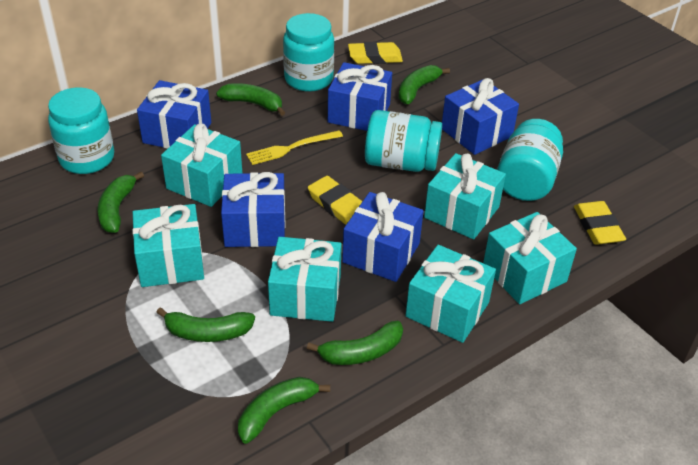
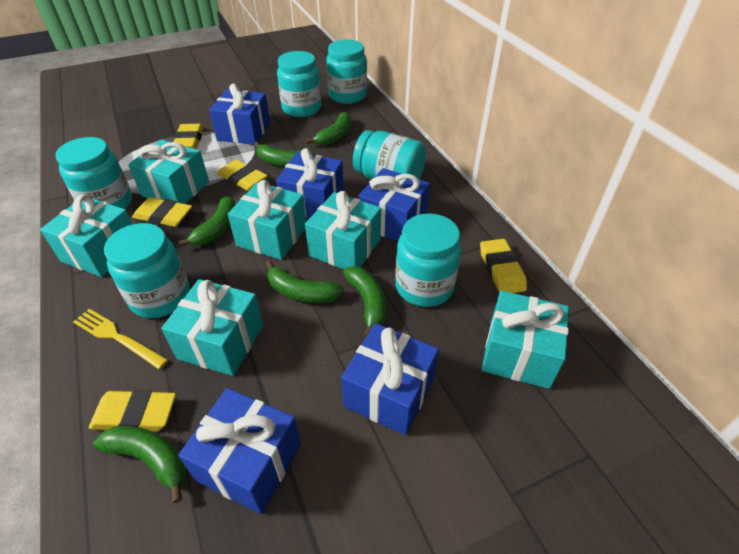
turquoise jar: 4 -> 6
yellow eraser: 3 -> 5

